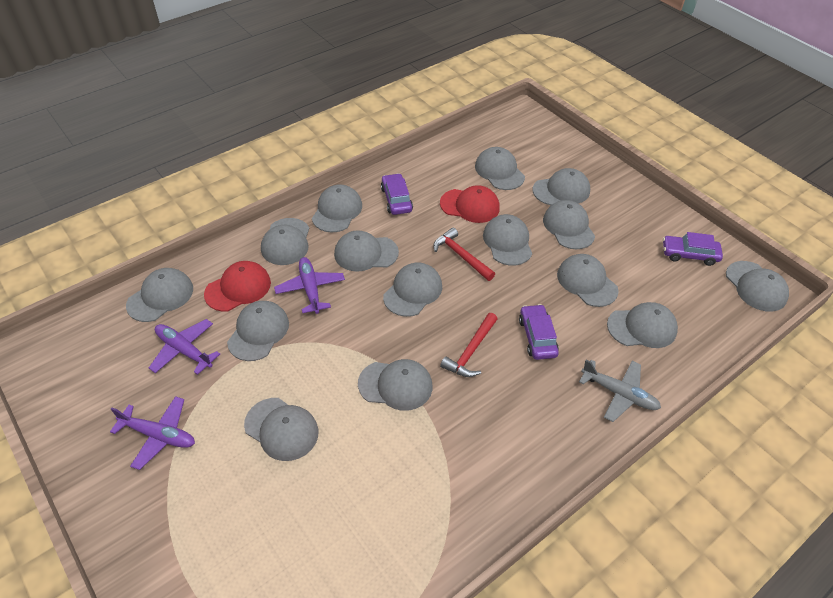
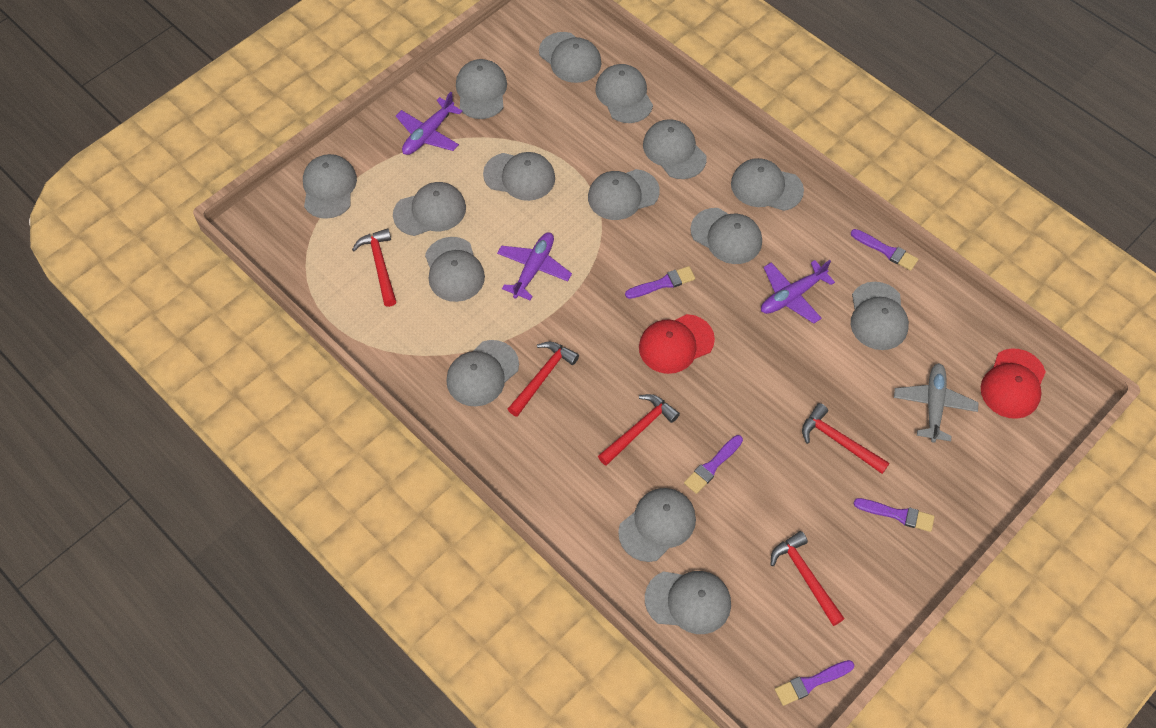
purple brush: 0 -> 5
purple car: 3 -> 0
red hammer: 2 -> 5

